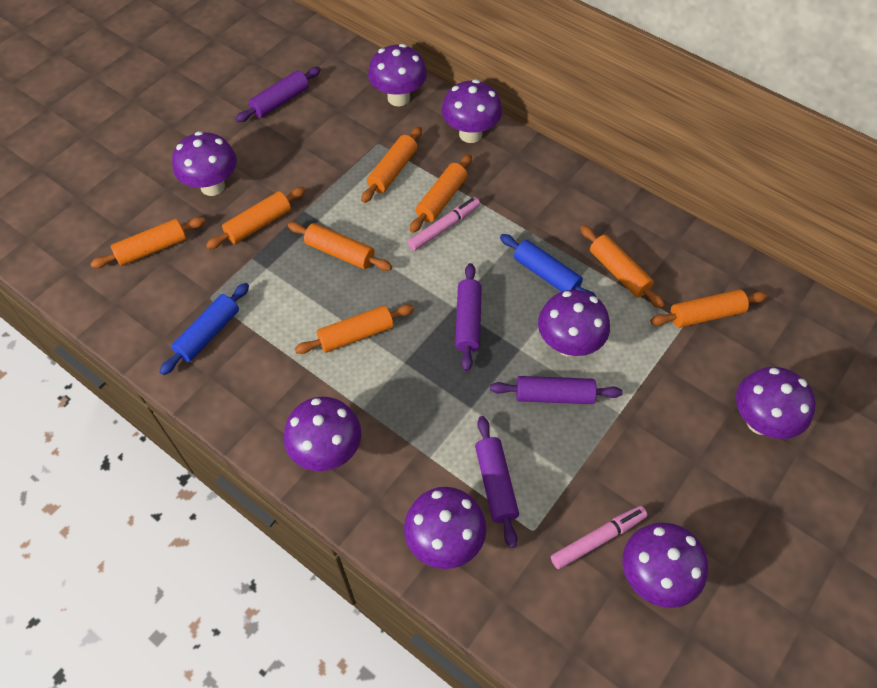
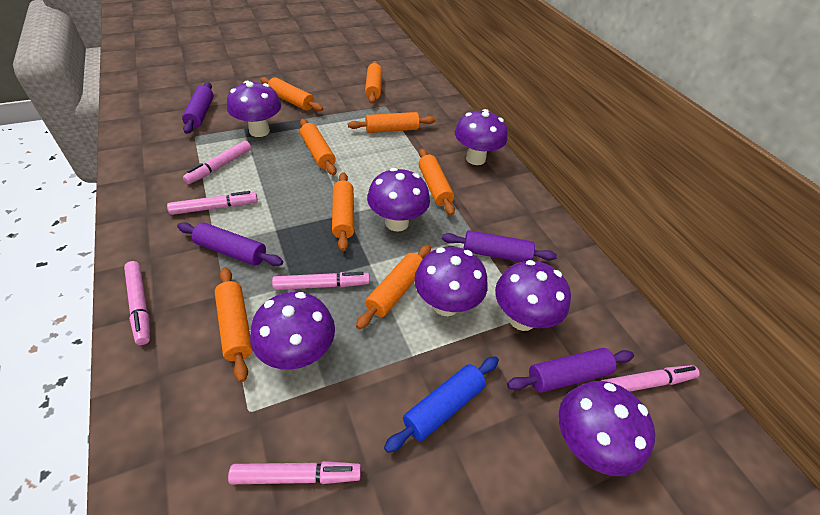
blue rolling pin: 2 -> 1
pink marker: 2 -> 6
purple mushroom: 8 -> 7

